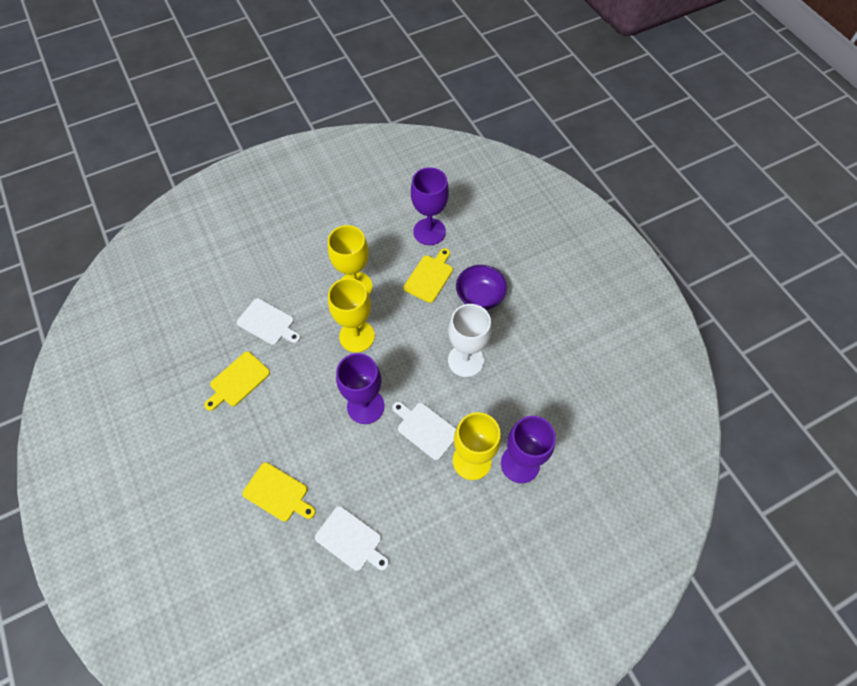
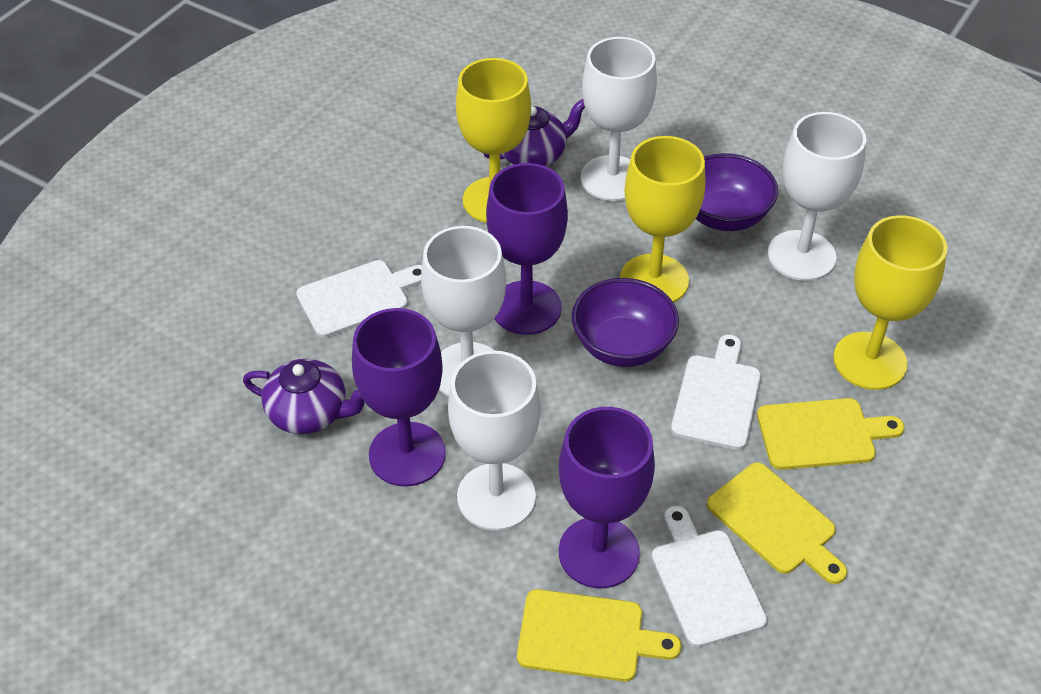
purple bowl: 1 -> 2
purple teapot: 0 -> 2
white goblet: 1 -> 4

